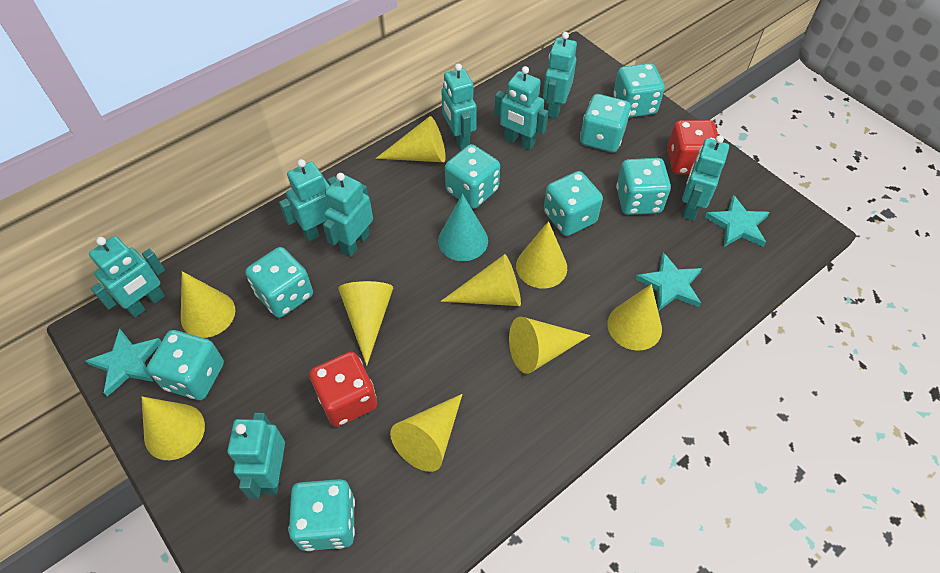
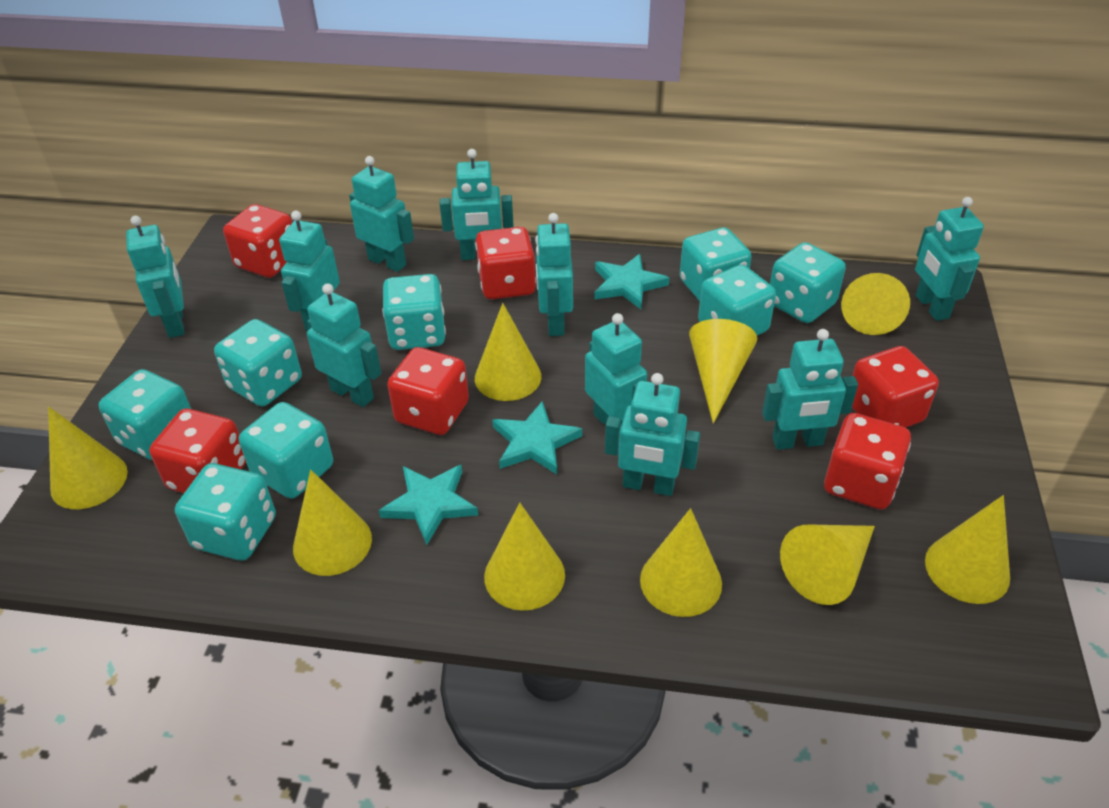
red dice: 2 -> 6
turquoise cone: 1 -> 0
turquoise robot: 8 -> 10

